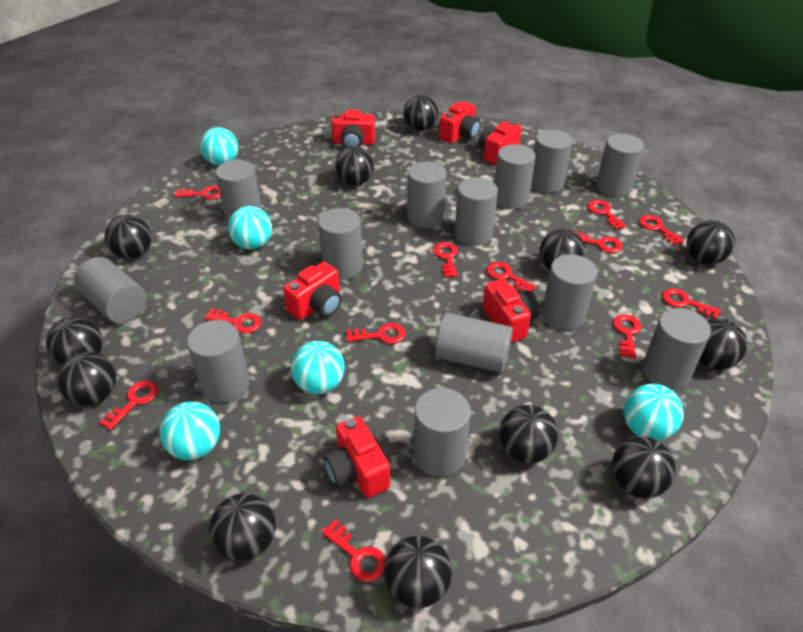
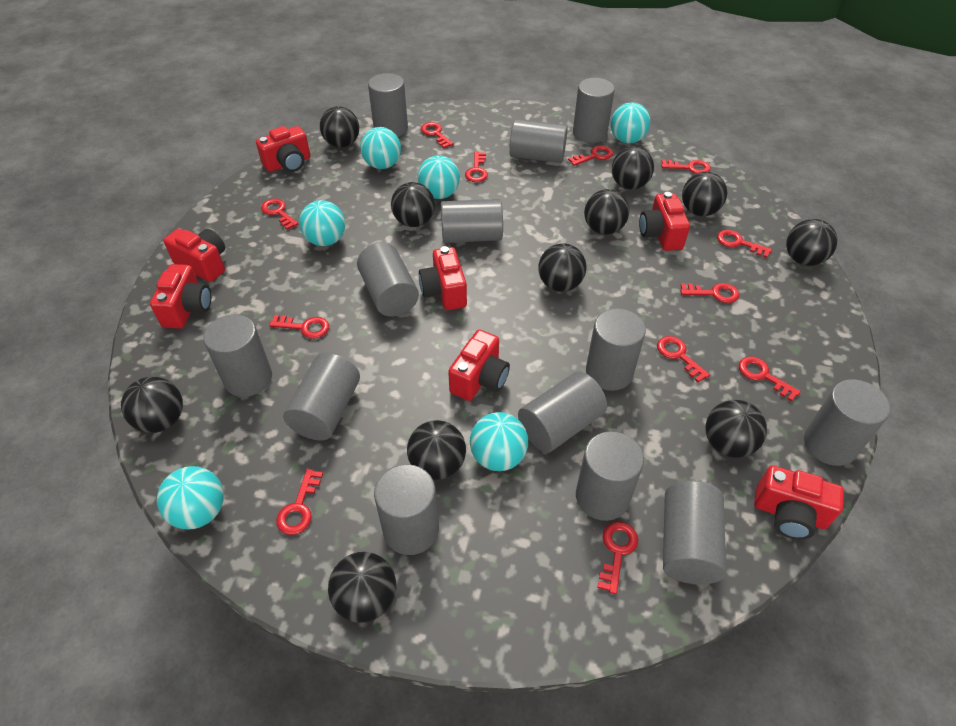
black ball: 12 -> 11
red camera: 6 -> 7
turquoise ball: 5 -> 6

